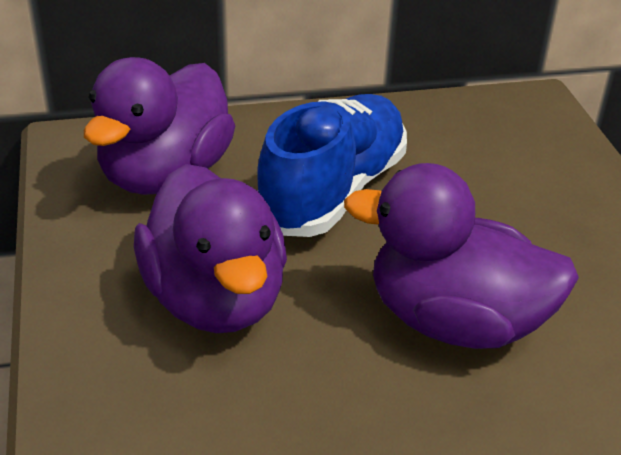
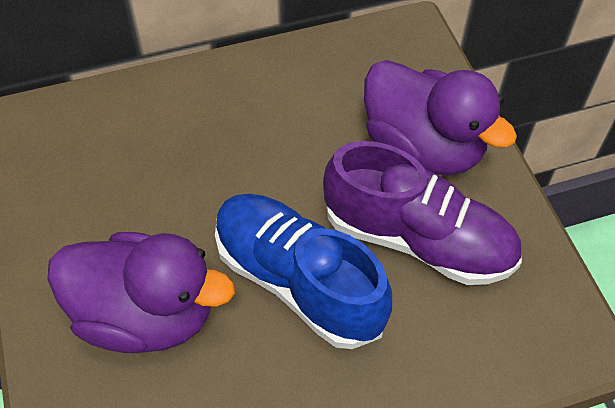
purple duck: 3 -> 2
purple shoe: 0 -> 1

